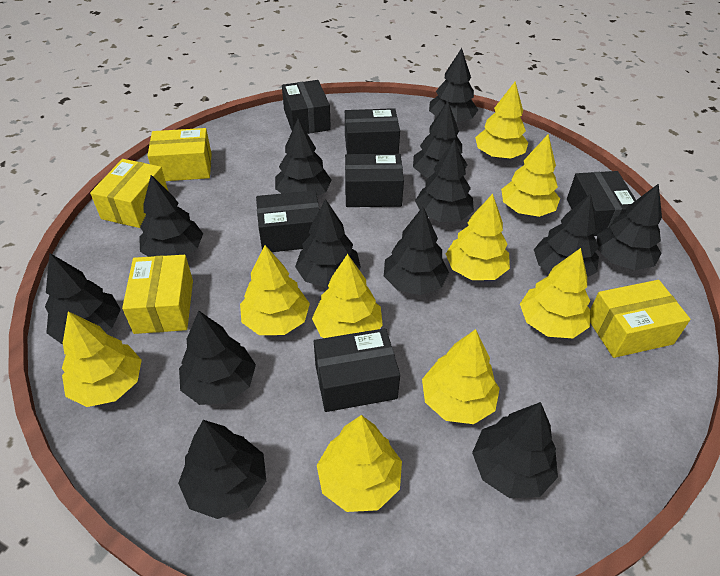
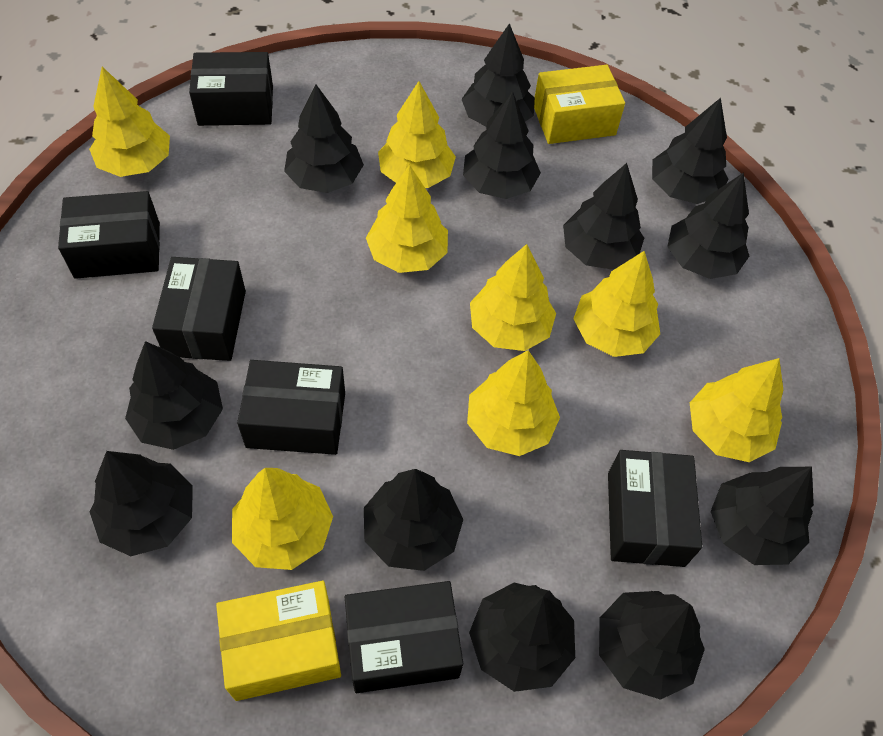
black tree: 13 -> 12
yellow box: 4 -> 2
yellow tree: 9 -> 8

